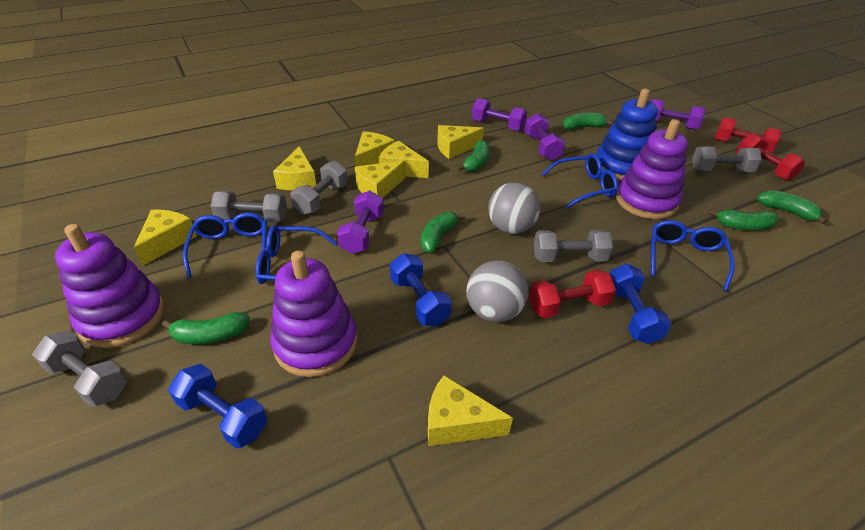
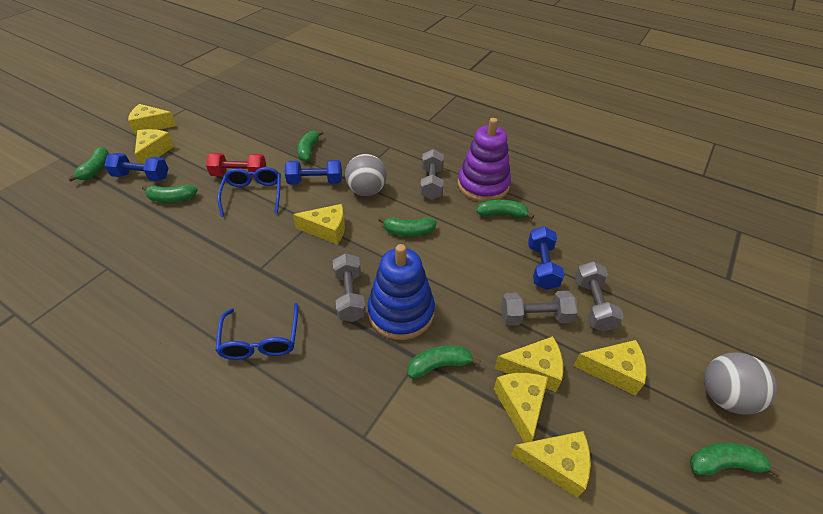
blue glasses: 4 -> 2
green banana: 6 -> 7
grey dumbbell: 5 -> 4
purple dumbbell: 4 -> 0
purple stacking toy: 3 -> 1
red dumbbell: 3 -> 1

